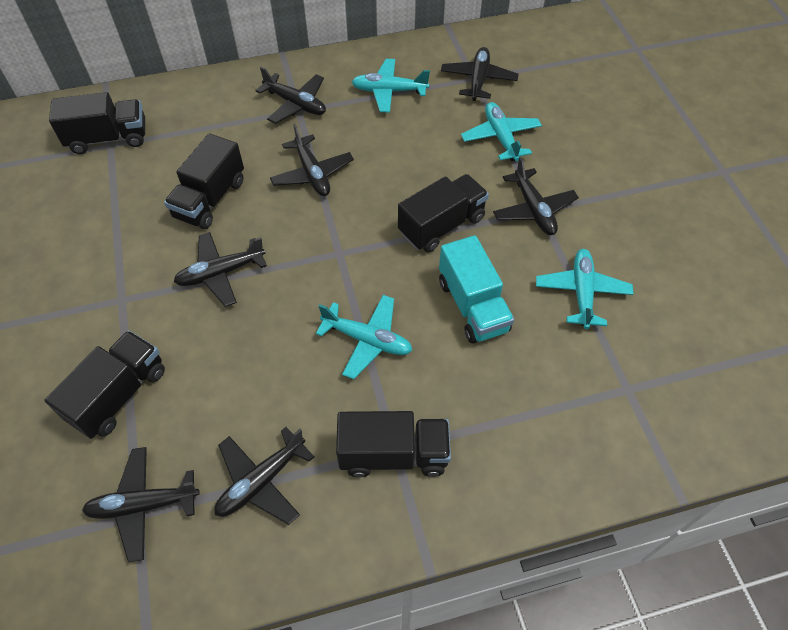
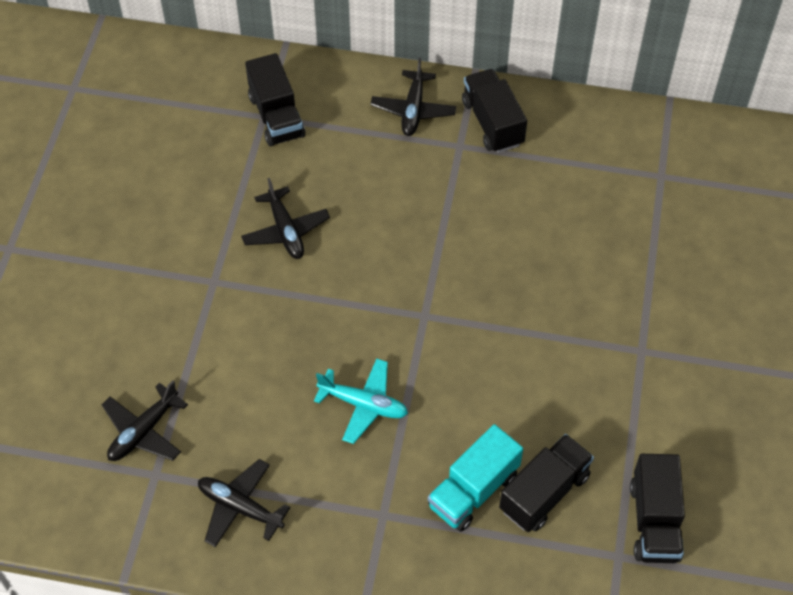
black plane: 7 -> 4
black truck: 5 -> 4
turquoise plane: 4 -> 1

